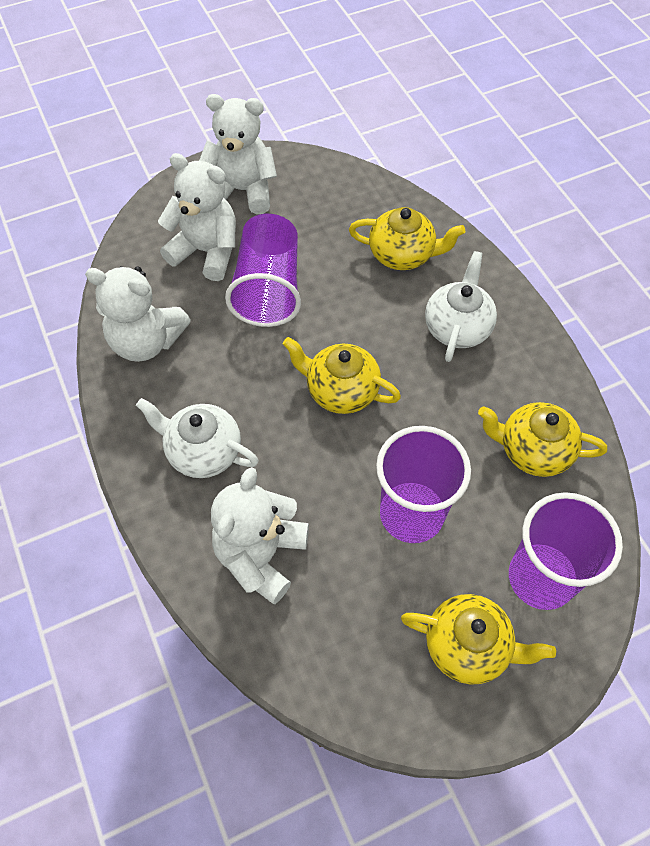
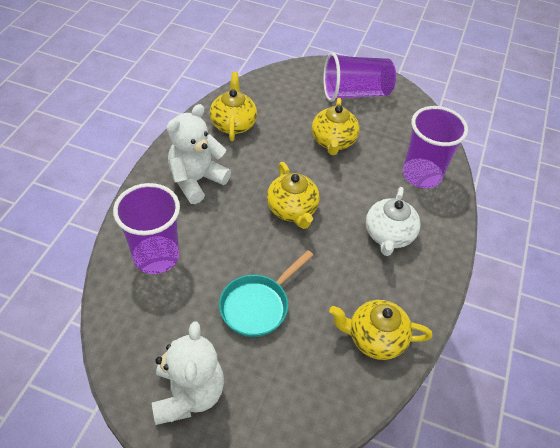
turquoise pan: 0 -> 1
white teapot: 2 -> 1
white teddy bear: 4 -> 2

